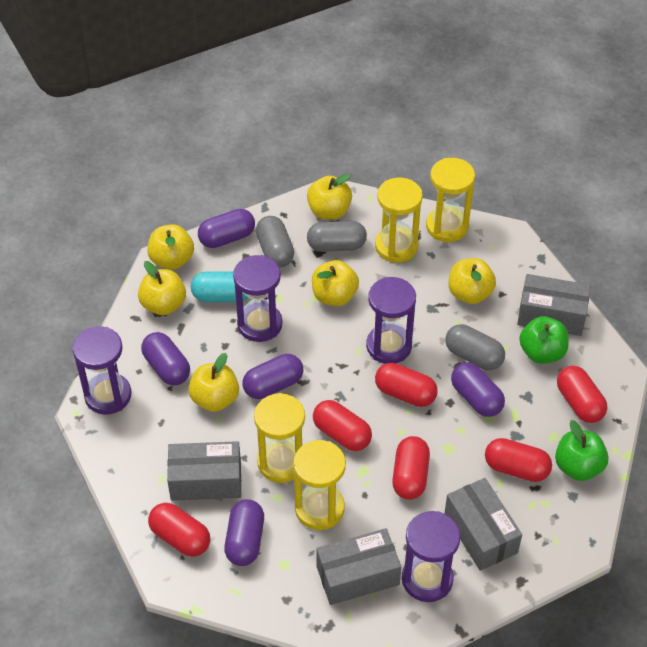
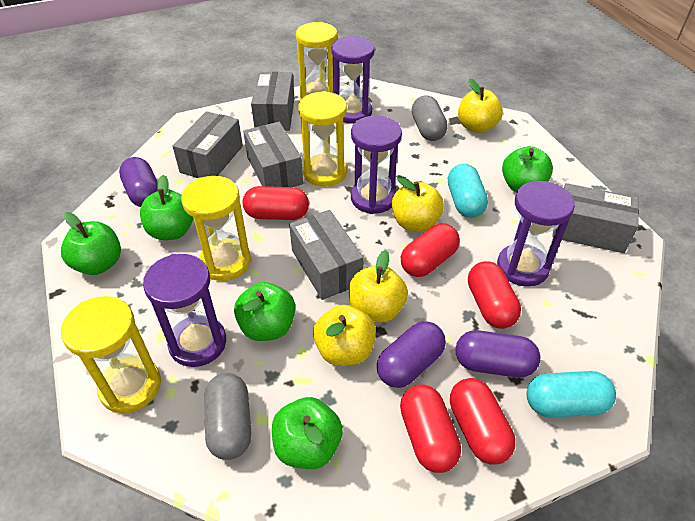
green apple: 2 -> 5
grey box: 4 -> 5
grey capsule: 3 -> 2
purple capsule: 5 -> 3
red capsule: 6 -> 5
turquoise capsule: 1 -> 2
yellow apple: 6 -> 4

